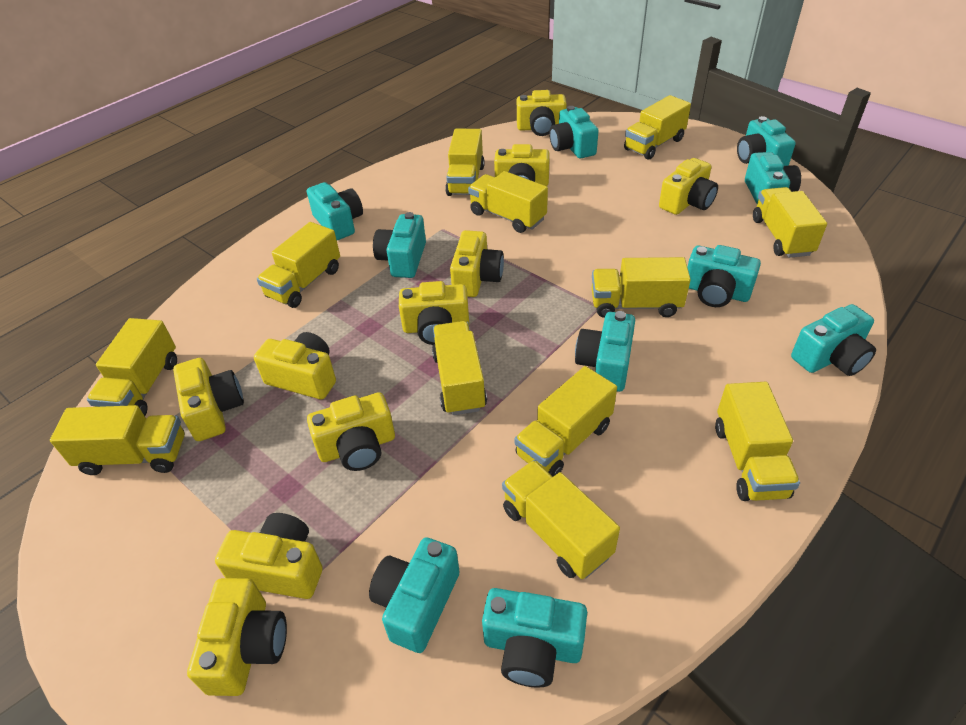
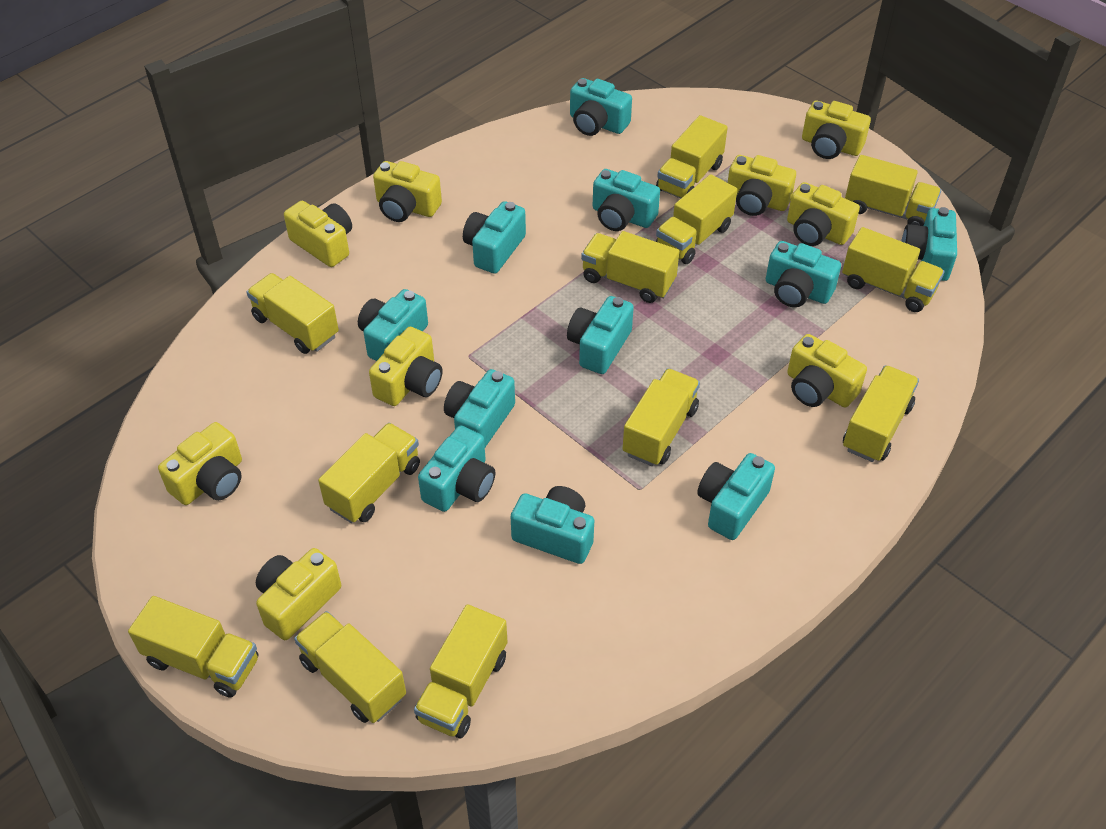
turquoise camera: 10 -> 11
yellow camera: 10 -> 9

